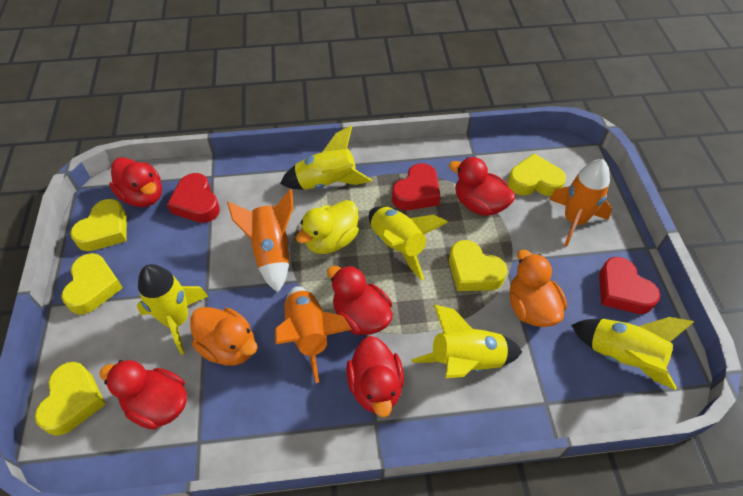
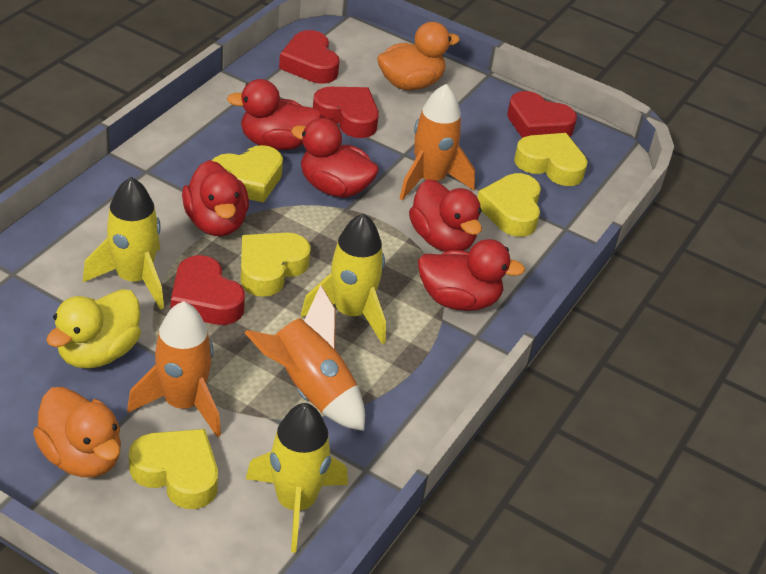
red heart: 3 -> 4
yellow rocket: 5 -> 3

